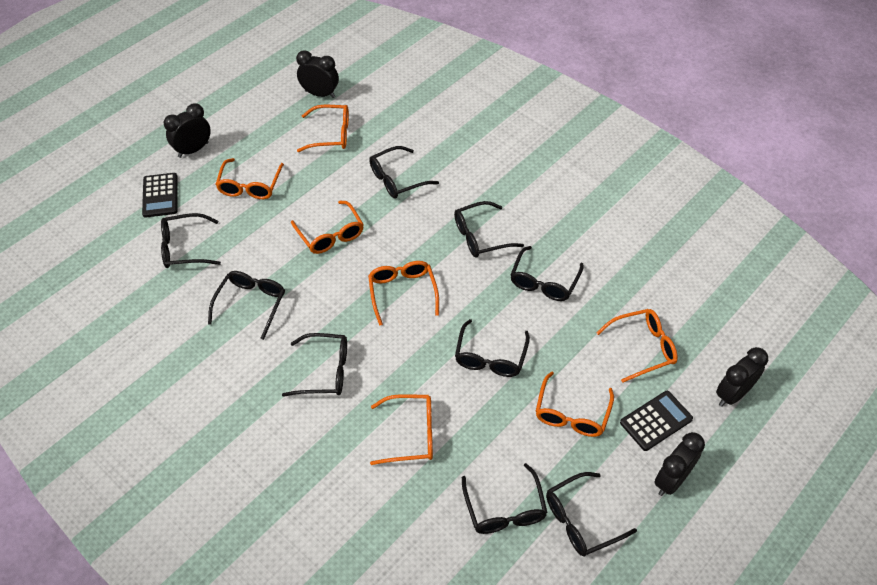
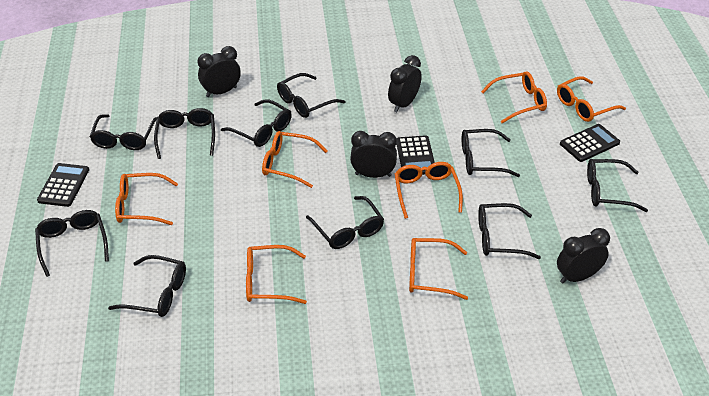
black calculator: 2 -> 3
black glasses: 9 -> 10

